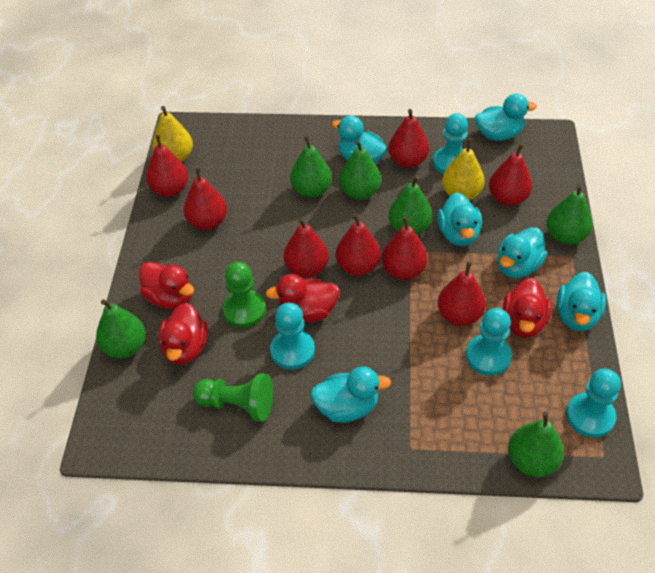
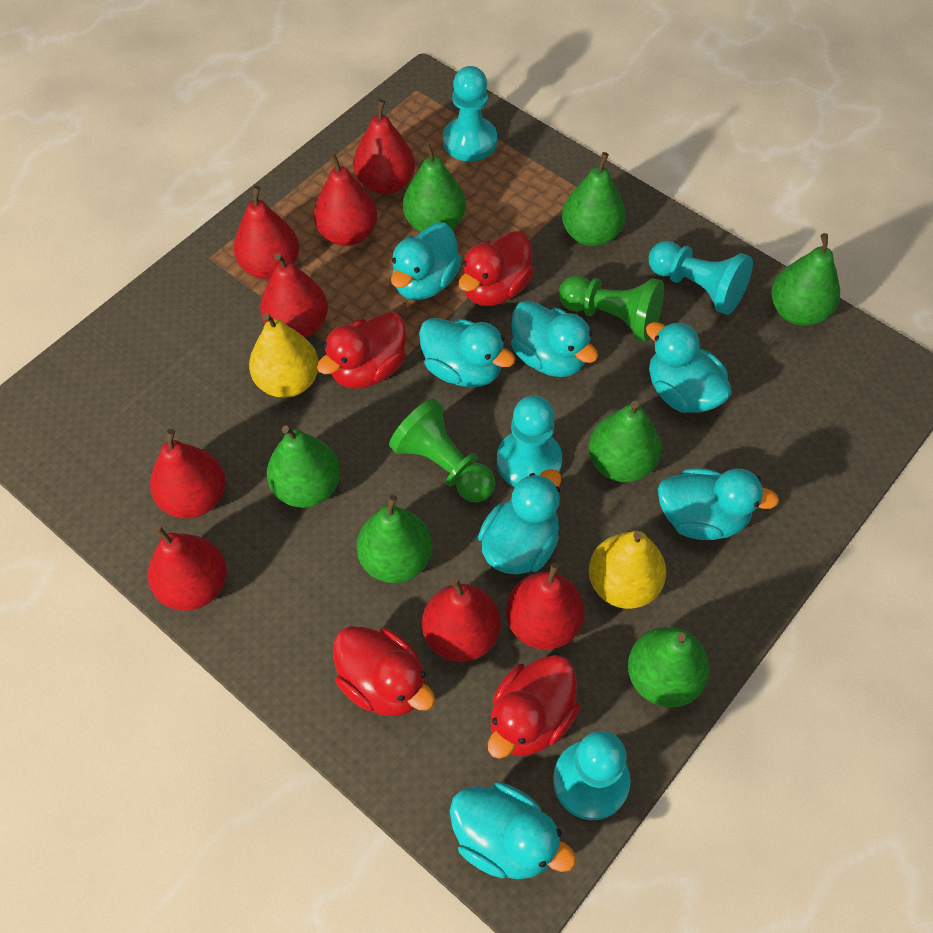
green pear: 6 -> 7
turquoise duck: 6 -> 7

